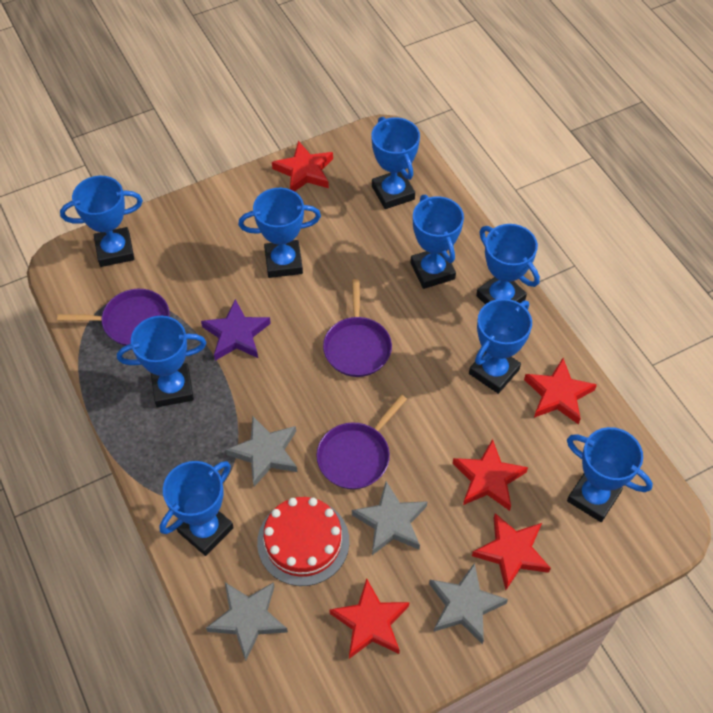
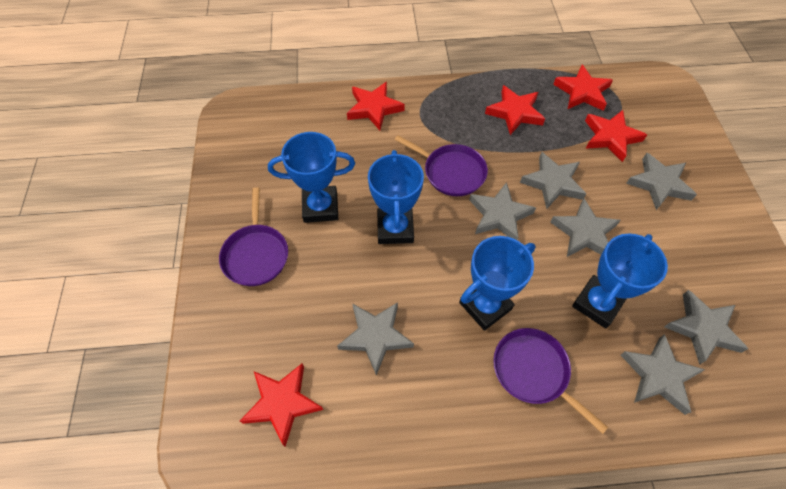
blue trophy: 9 -> 4
grey star: 4 -> 7
purple star: 1 -> 0
red cake: 1 -> 0

